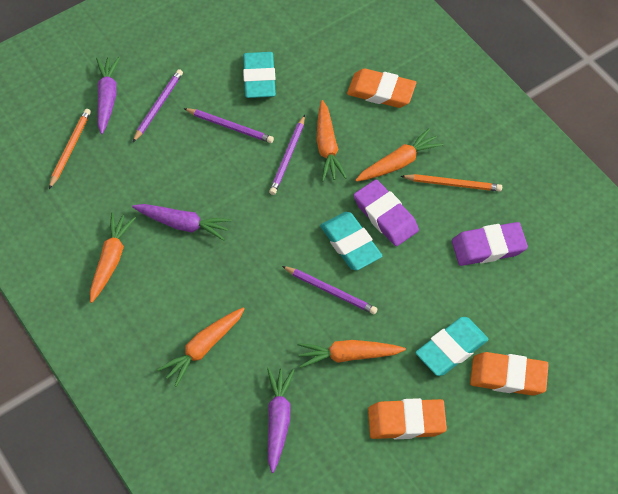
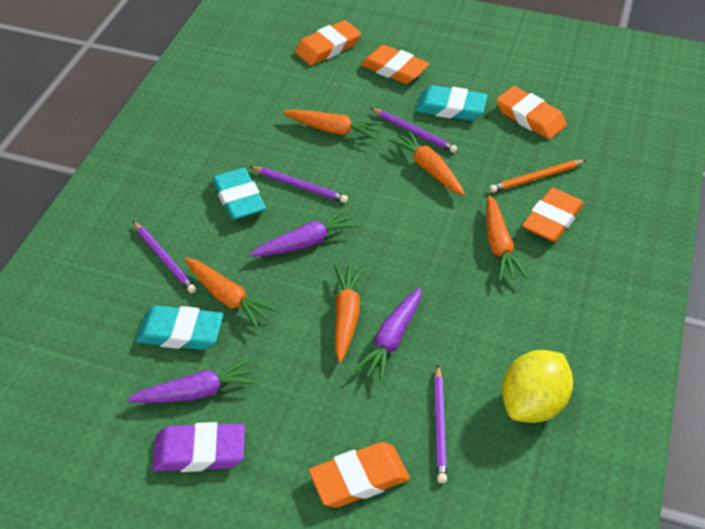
orange eraser: 3 -> 5
orange pencil: 2 -> 1
purple eraser: 2 -> 1
yellow lemon: 0 -> 1

